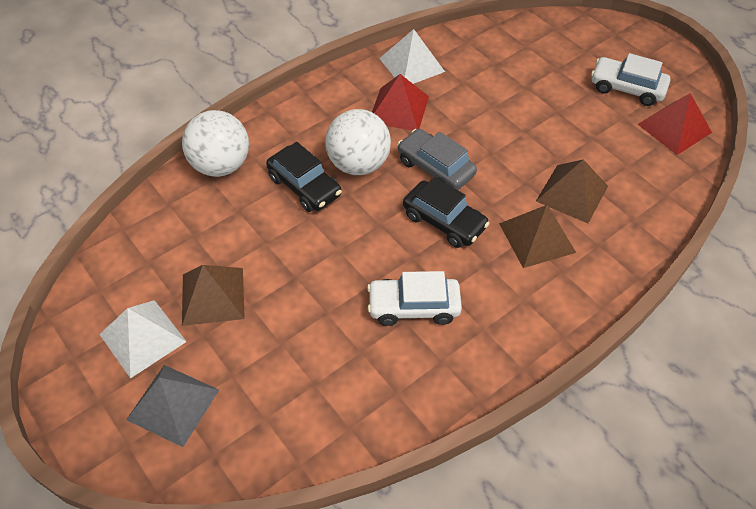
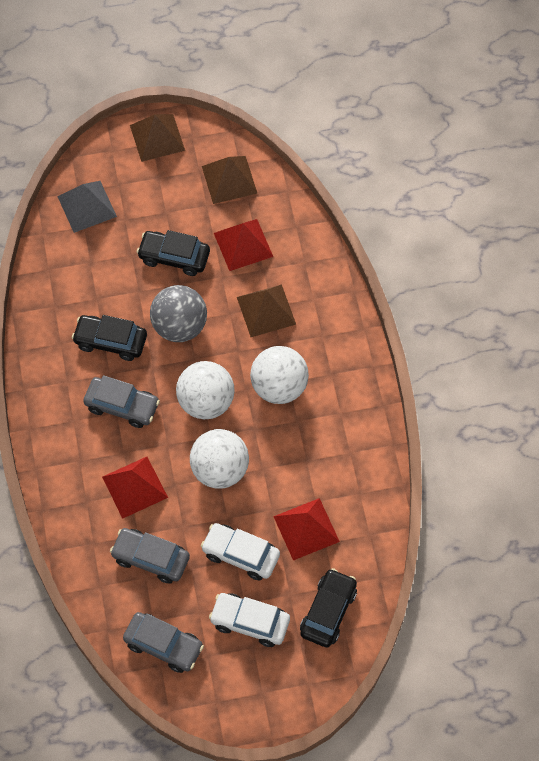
black car: 2 -> 3
grey ball: 0 -> 1
grey car: 1 -> 3
red pyramid: 2 -> 3
white ball: 2 -> 3
white pyramid: 2 -> 0

